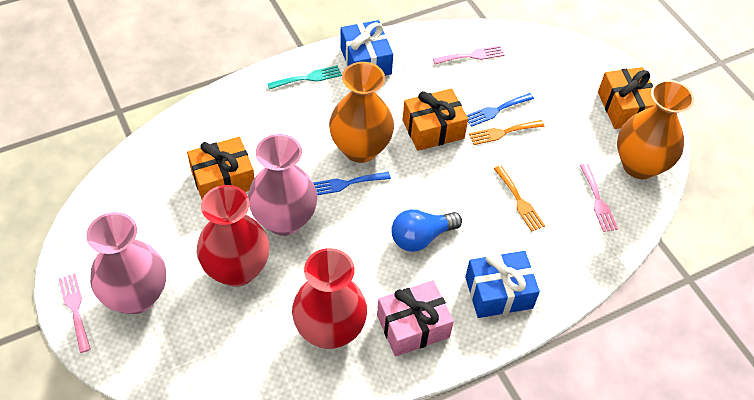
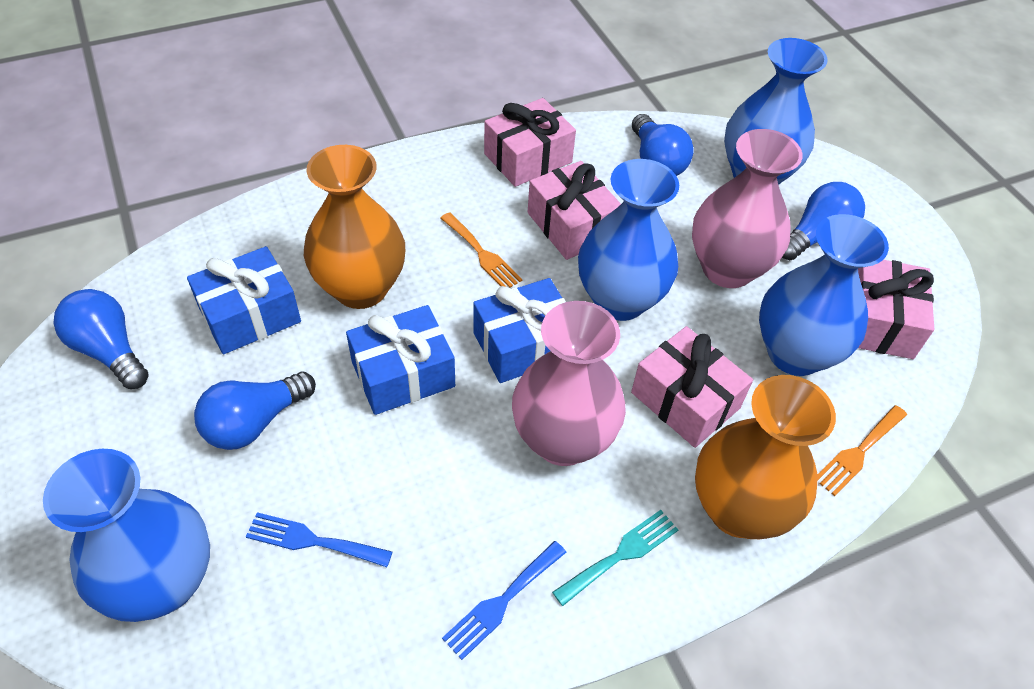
blue gift: 2 -> 3
blue light bulb: 1 -> 4
blue vase: 0 -> 4
orange gift: 3 -> 0
pink fork: 3 -> 0
pink gift: 1 -> 4
red vase: 2 -> 0

